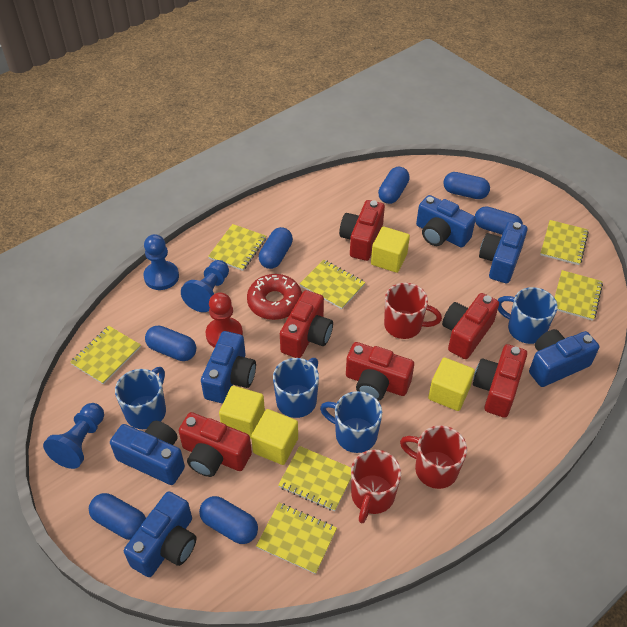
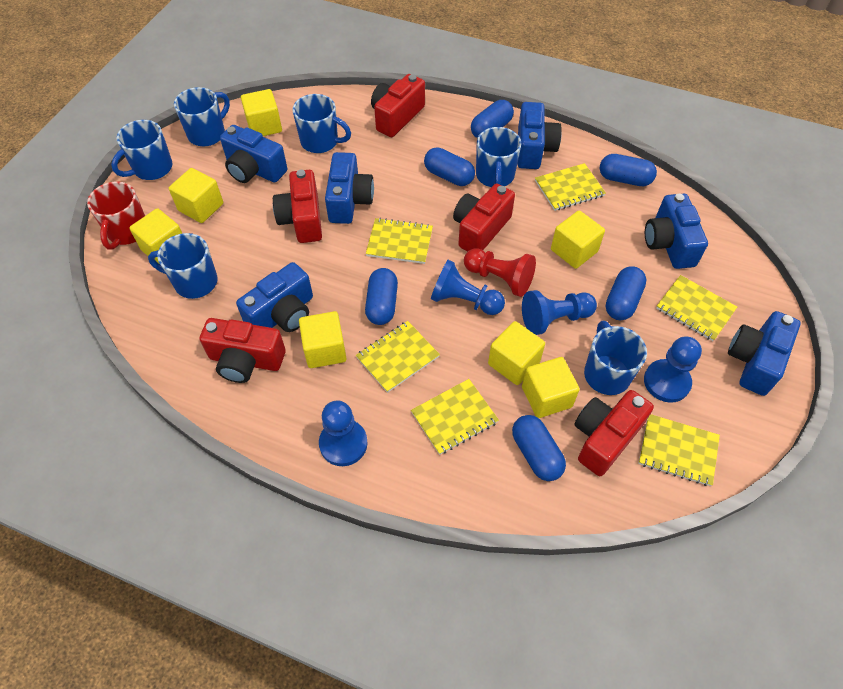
blue capsule: 7 -> 6
blue mug: 4 -> 6
blue pawn: 3 -> 4
red camera: 6 -> 5
red donut: 1 -> 0
red mug: 3 -> 1
yellow cube: 4 -> 7
yellow notebook: 7 -> 6

